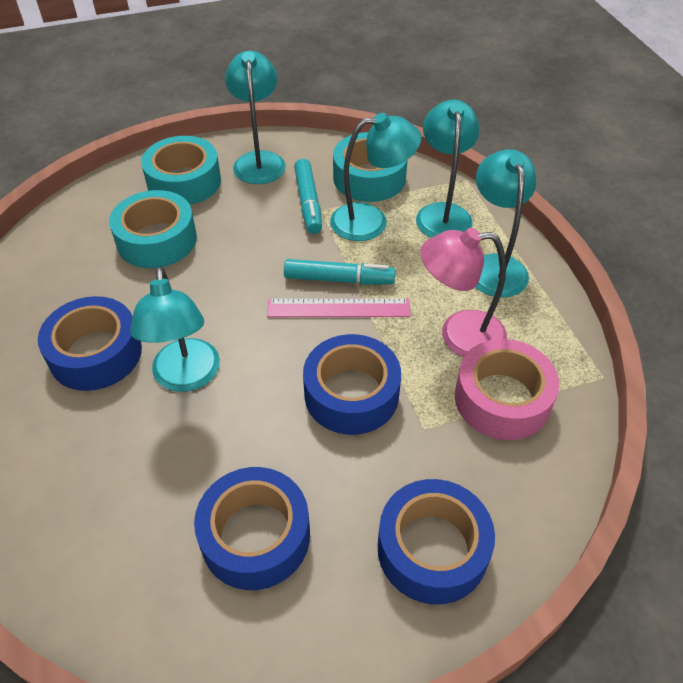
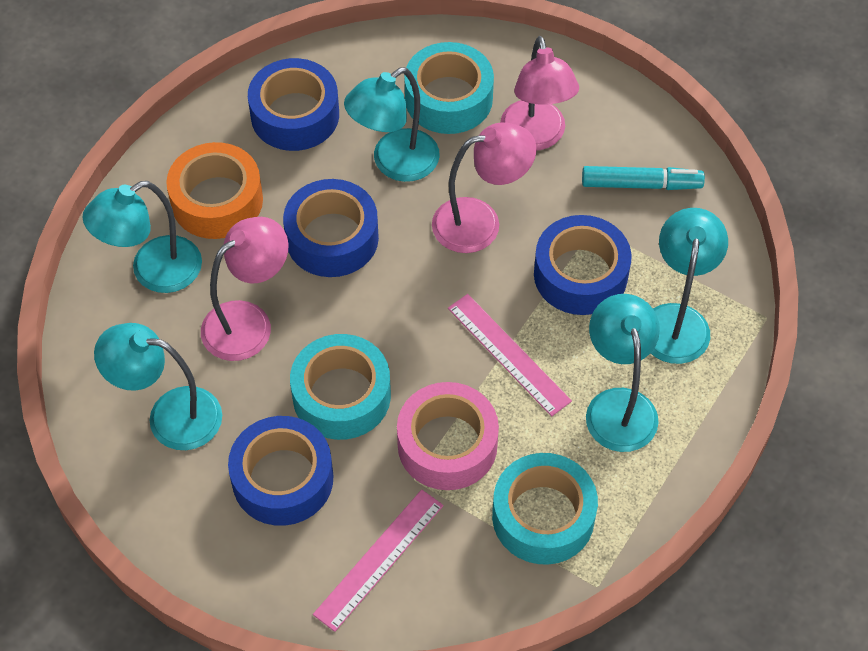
orange tape: 0 -> 1
pink lamp: 1 -> 3
pink ruler: 1 -> 2
turquoise marker: 2 -> 1

